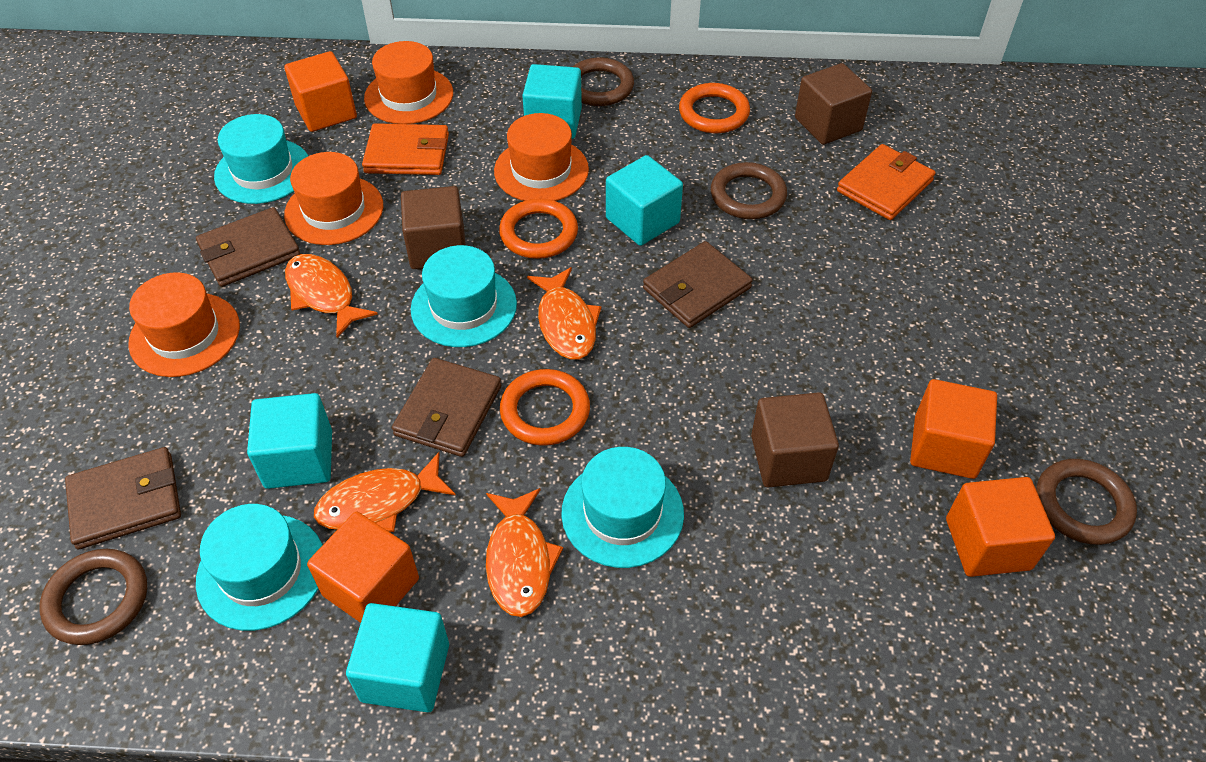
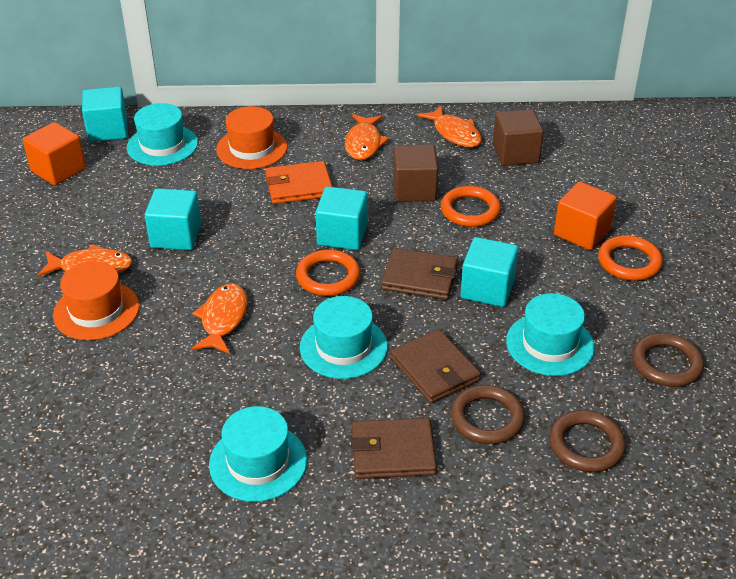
brown cube: 3 -> 2
brown ring: 4 -> 3
brown wallet: 4 -> 3
orange cube: 4 -> 2
orange hat: 4 -> 2
orange wallet: 2 -> 1

